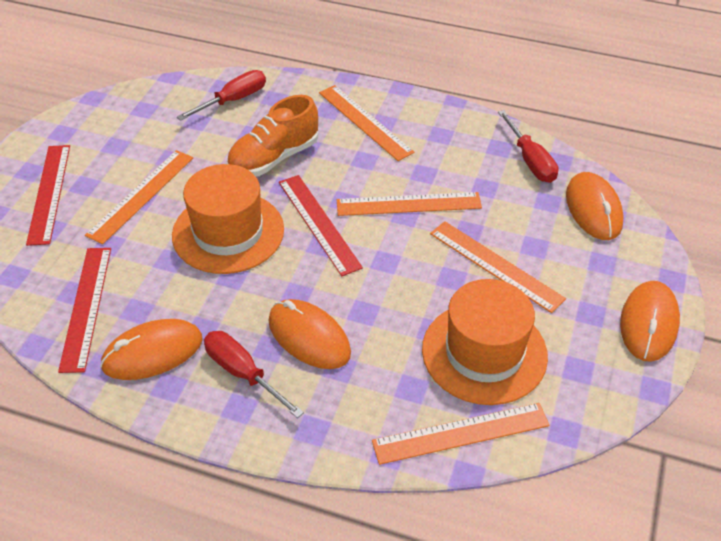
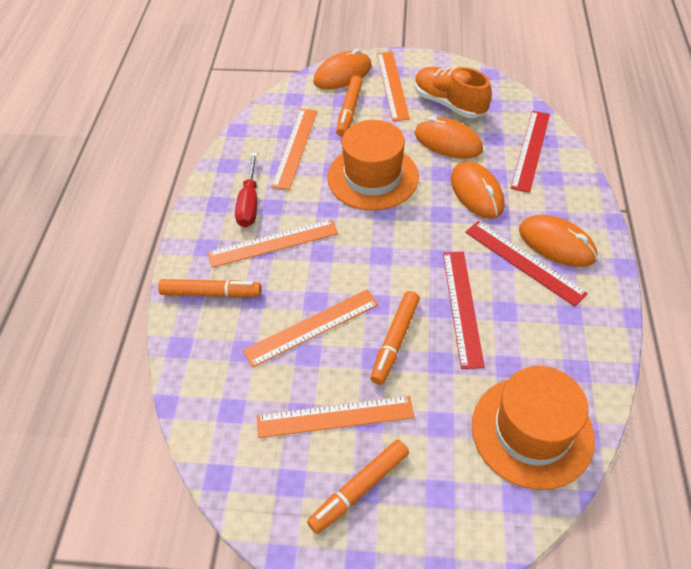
orange marker: 0 -> 4
red screwdriver: 3 -> 1

